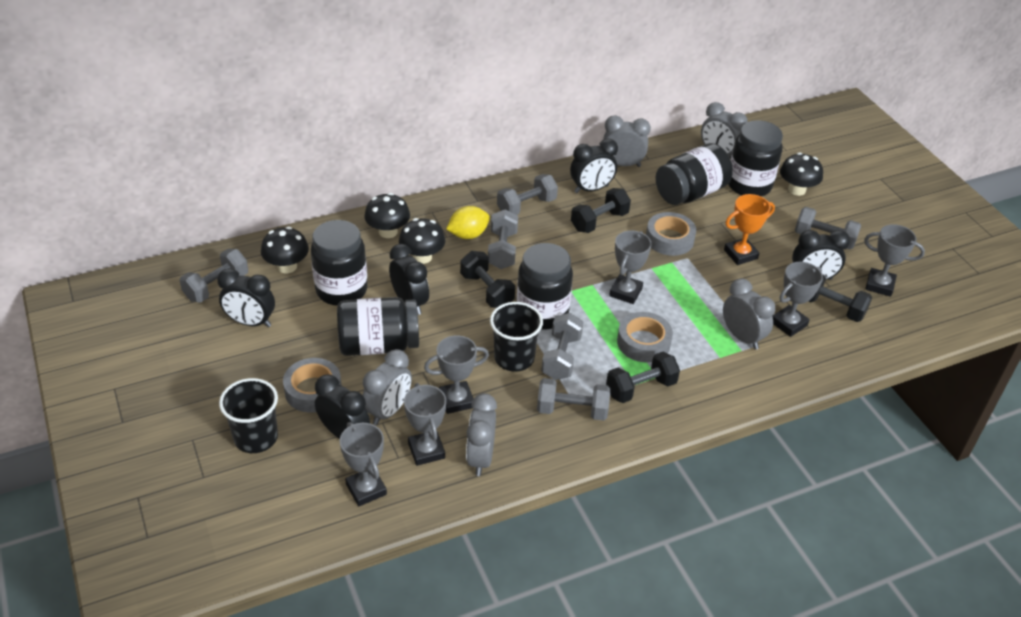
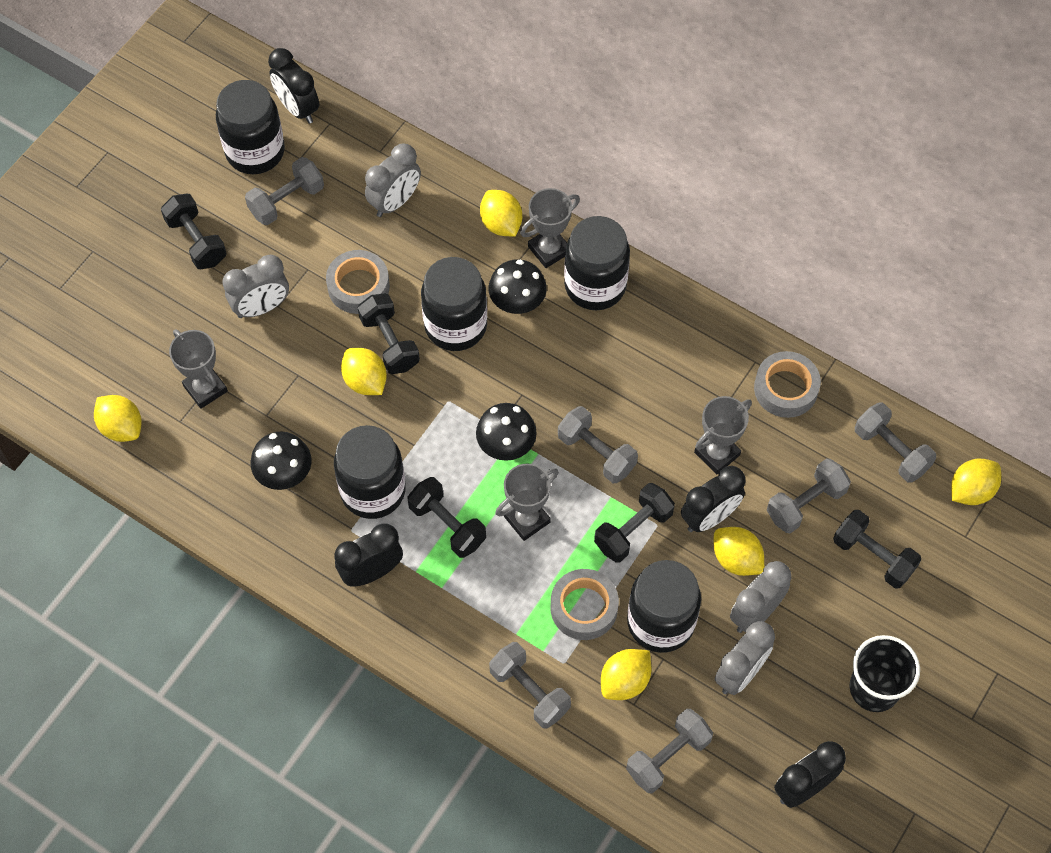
black clock: 5 -> 4
black cup: 2 -> 1
black dumbbell: 4 -> 5
black mushroom: 4 -> 3
grey clock: 5 -> 4
grey trophy: 6 -> 4
orange trophy: 1 -> 0
yellow lemon: 1 -> 6

